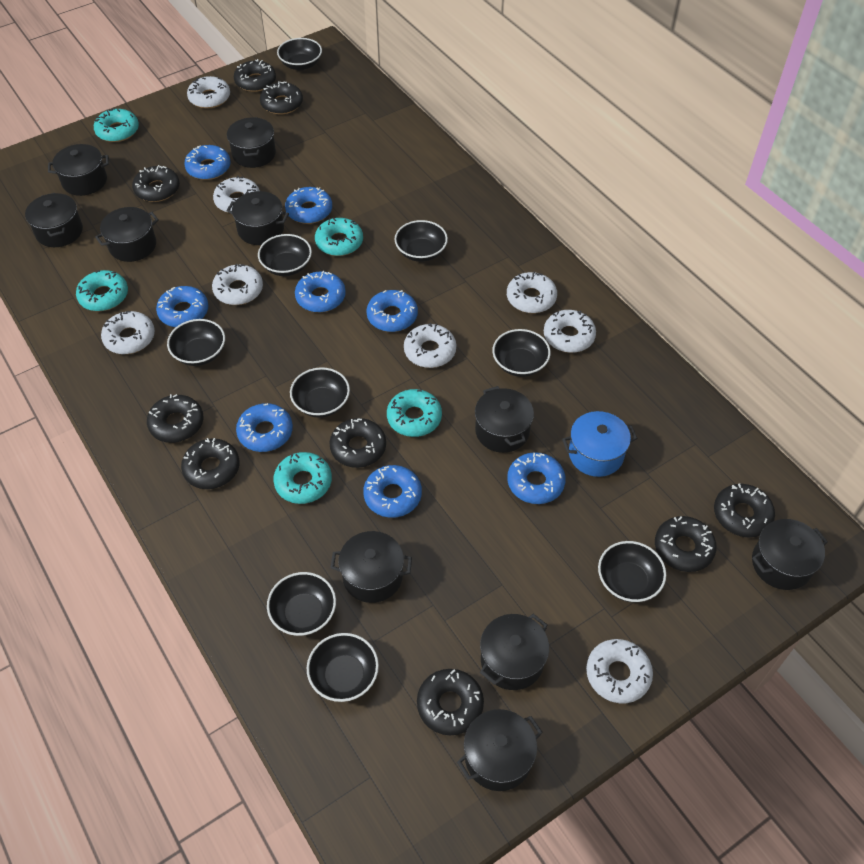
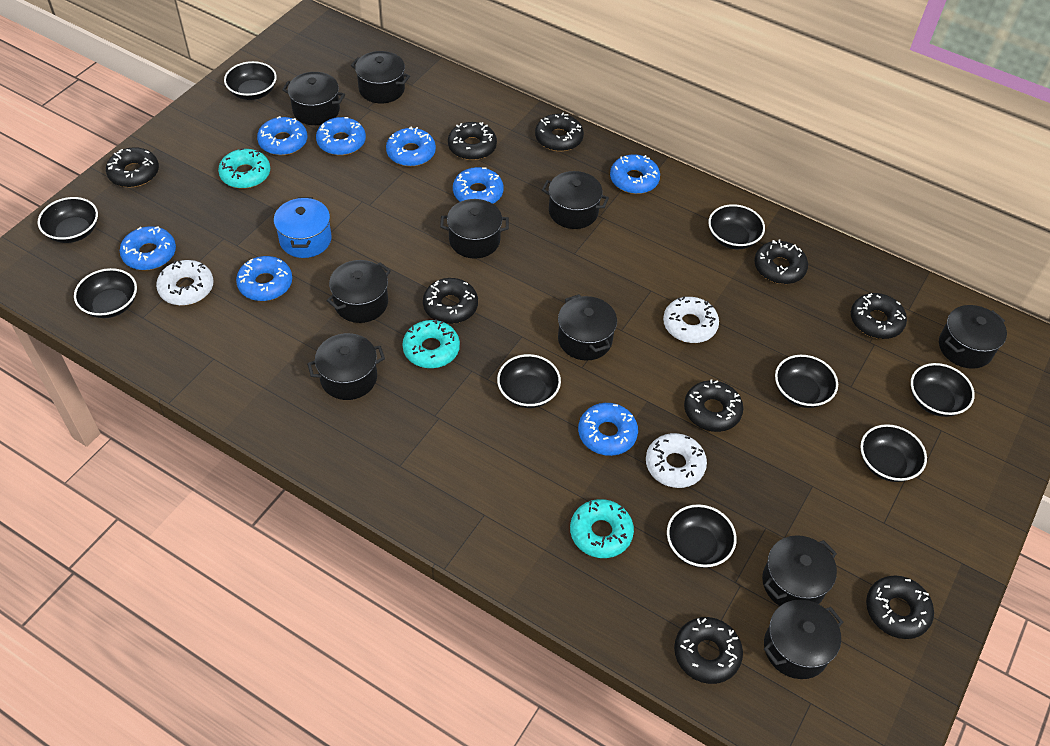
turquoise donut: 5 -> 3
white donut: 8 -> 3

